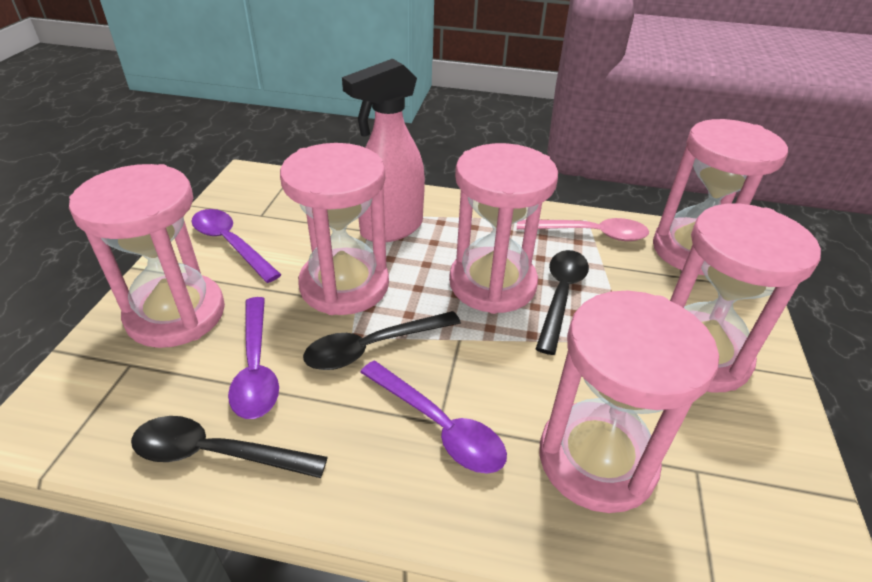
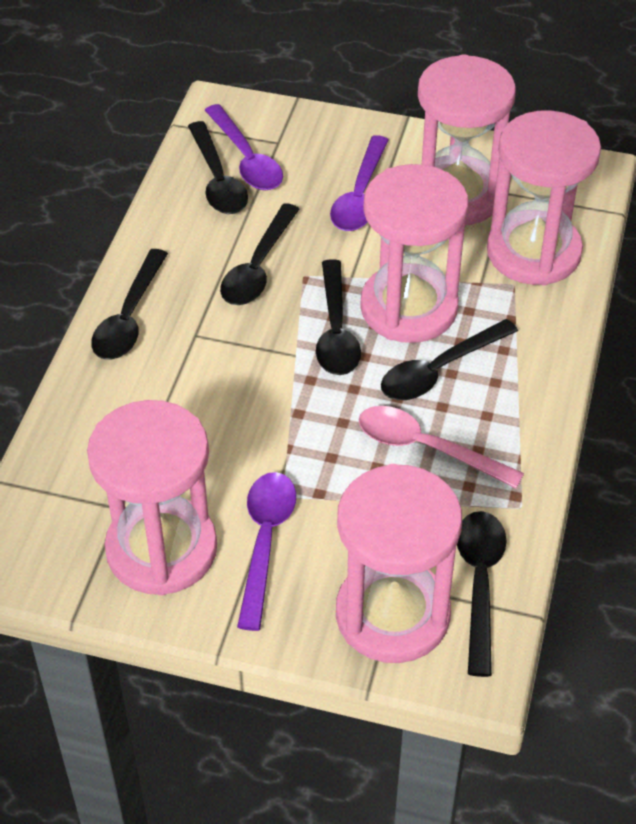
black spoon: 3 -> 6
pink hourglass: 6 -> 5
pink spray bottle: 1 -> 0

